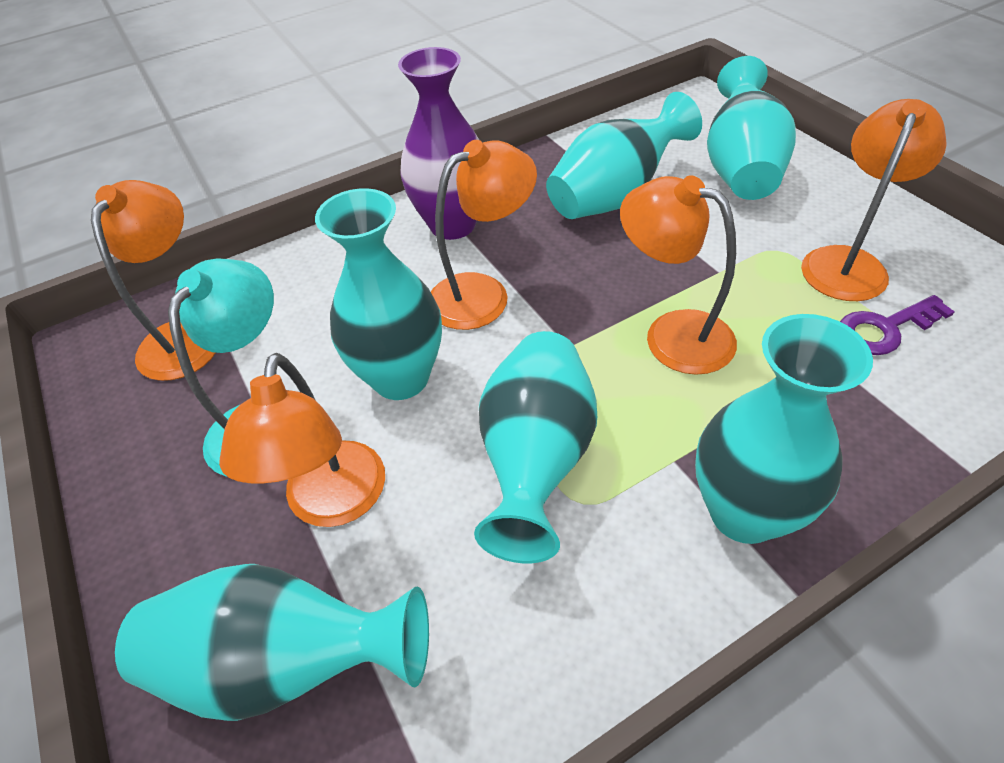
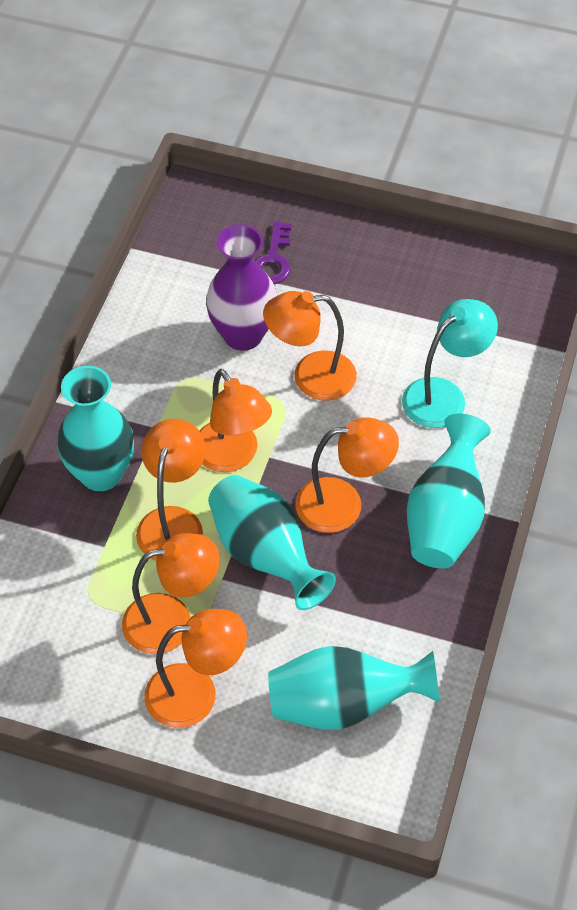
orange lamp: 5 -> 6
turquoise vase: 6 -> 4

